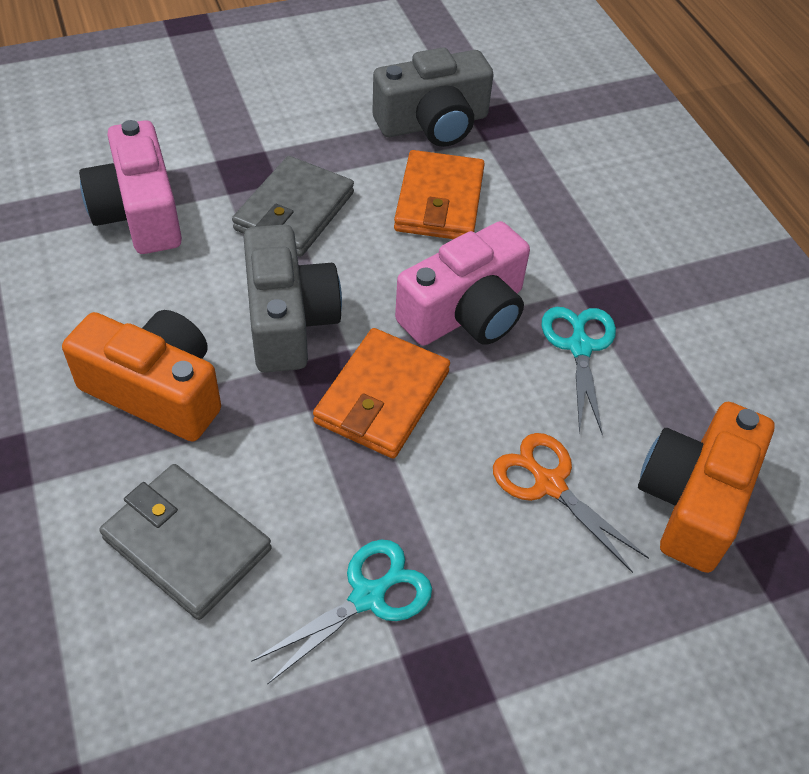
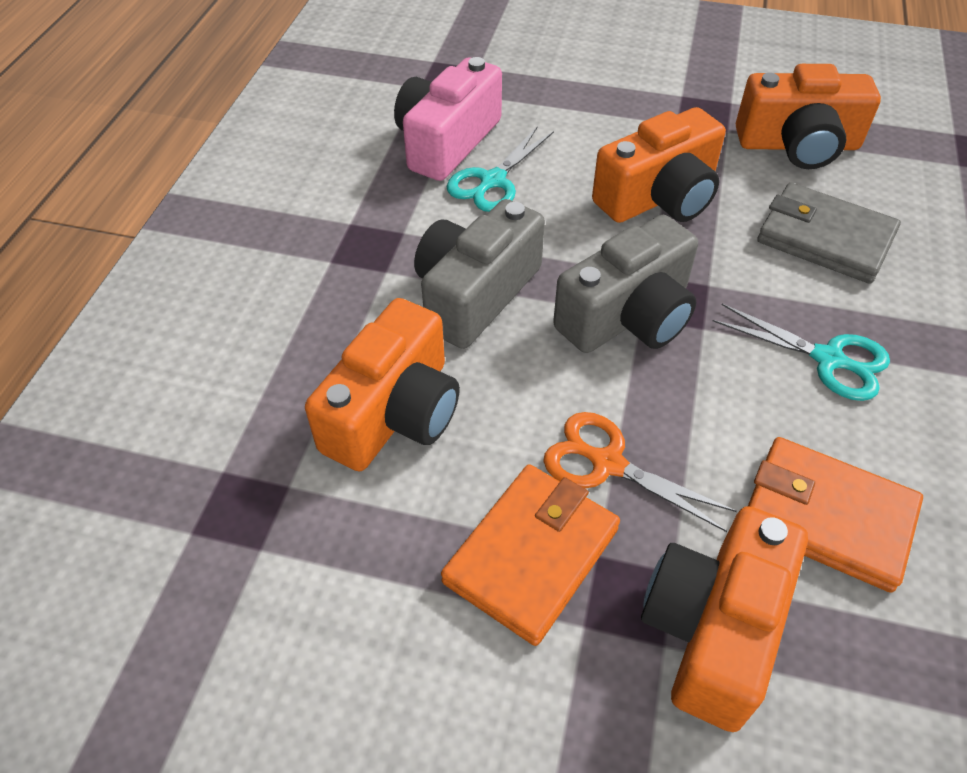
grey wallet: 2 -> 1
orange camera: 2 -> 4
pink camera: 2 -> 1

